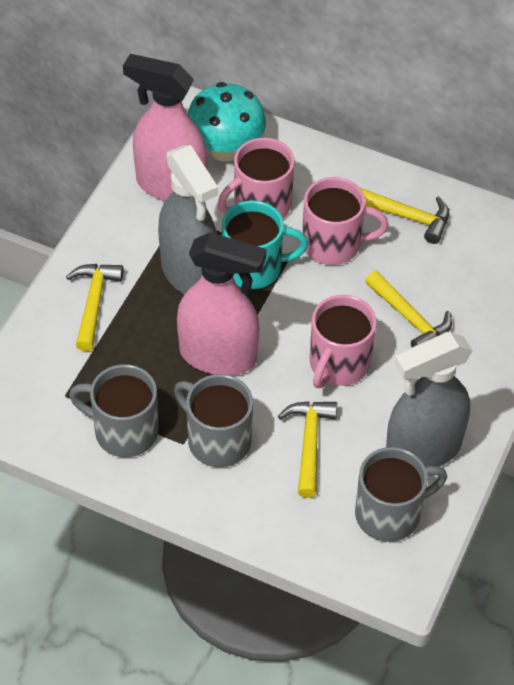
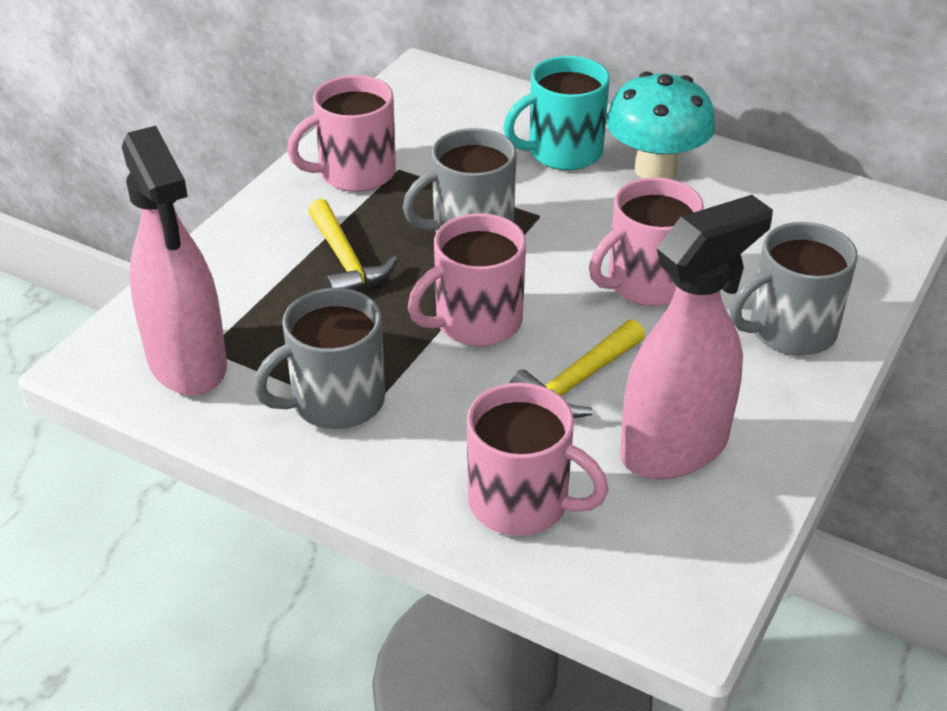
grey spray bottle: 2 -> 0
pink mug: 3 -> 4
yellow hammer: 4 -> 2

